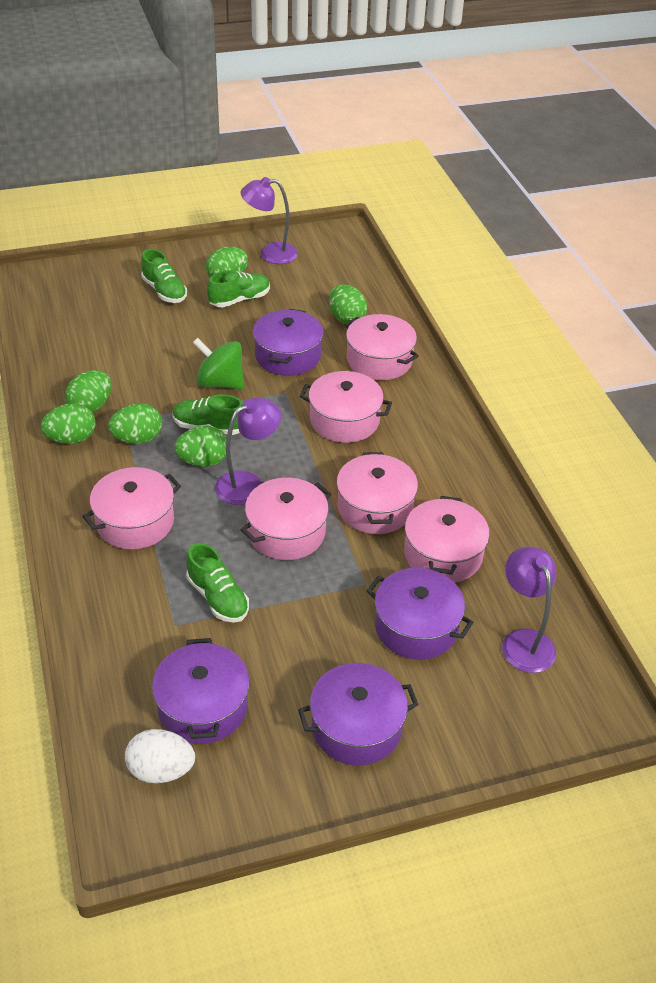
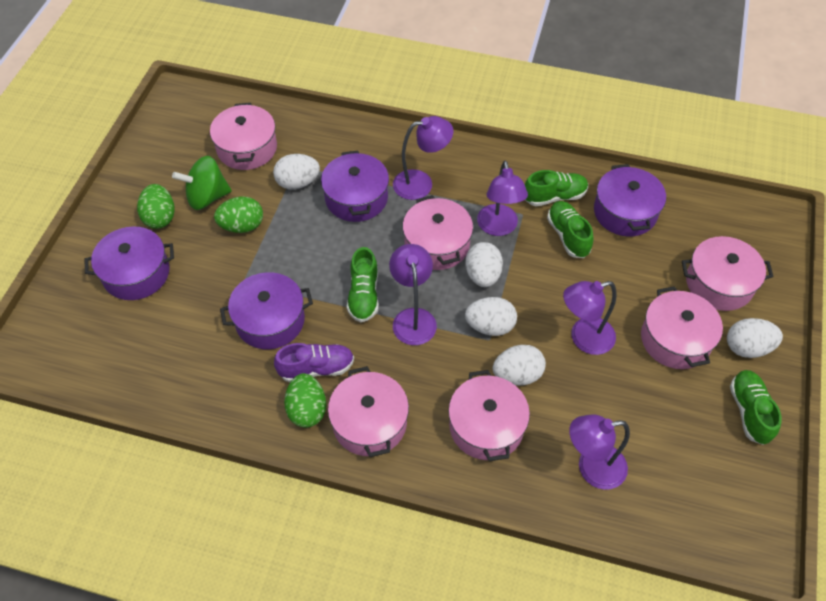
green egg: 6 -> 3
purple lamp: 3 -> 5
purple shoe: 0 -> 1
white egg: 1 -> 5

